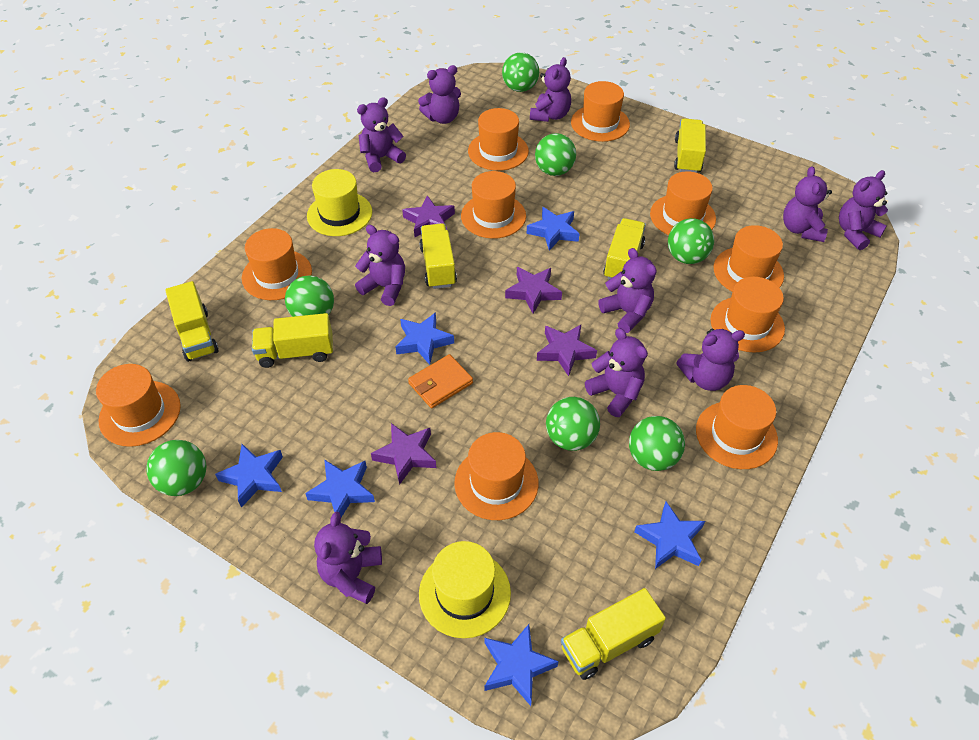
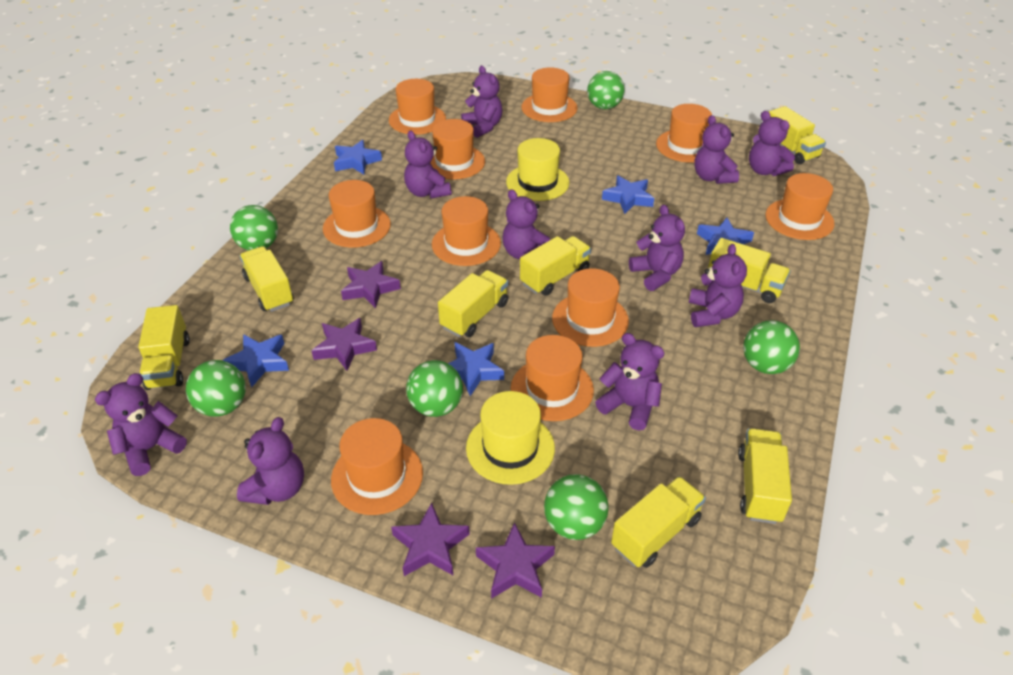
blue star: 6 -> 5
green ball: 7 -> 6
orange wallet: 1 -> 0
yellow truck: 6 -> 8

